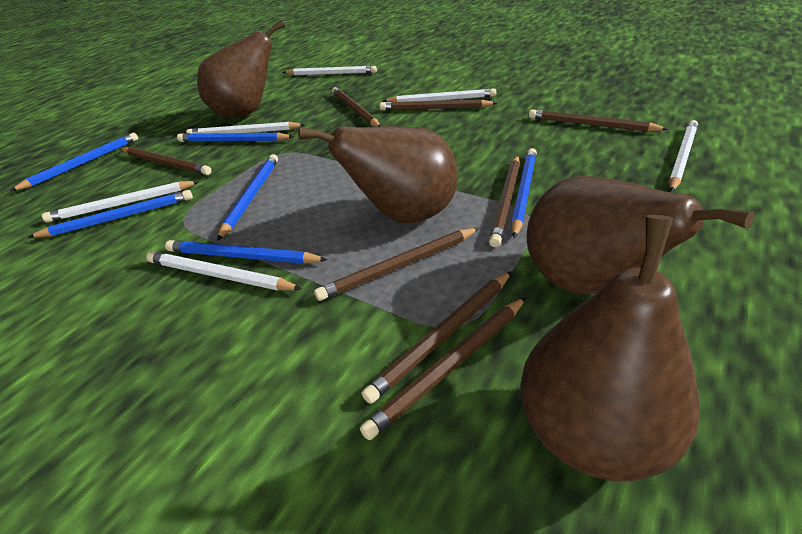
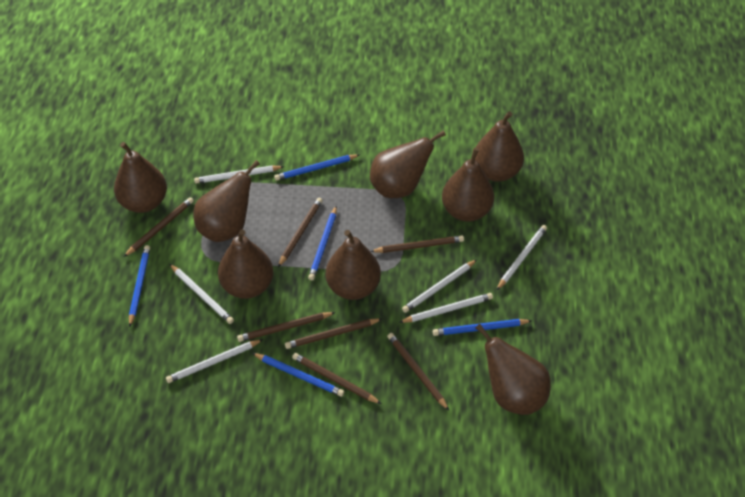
blue pencil: 6 -> 5
brown pear: 4 -> 8
brown pencil: 8 -> 7

